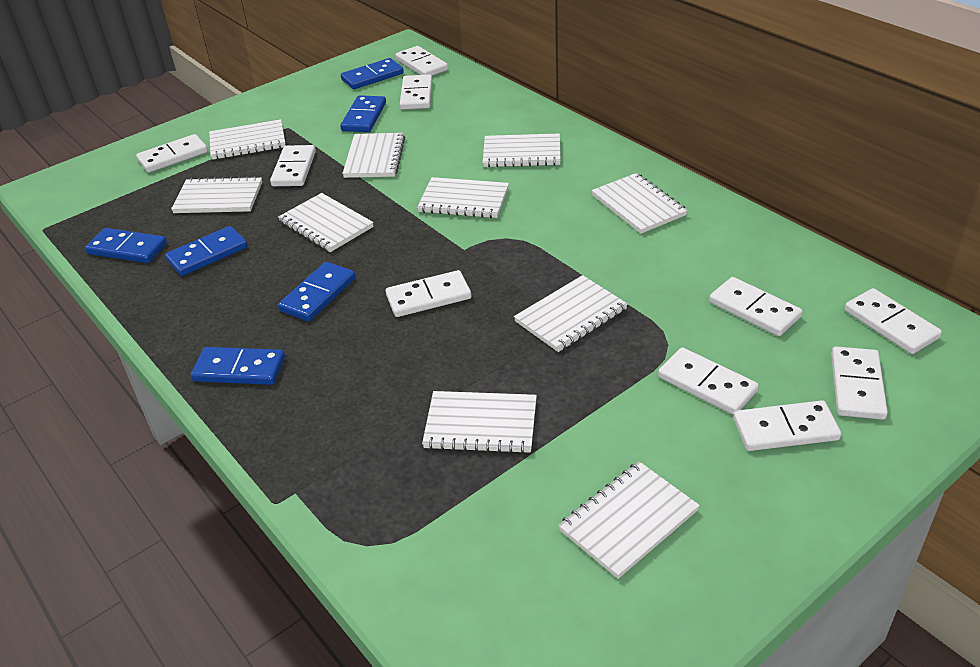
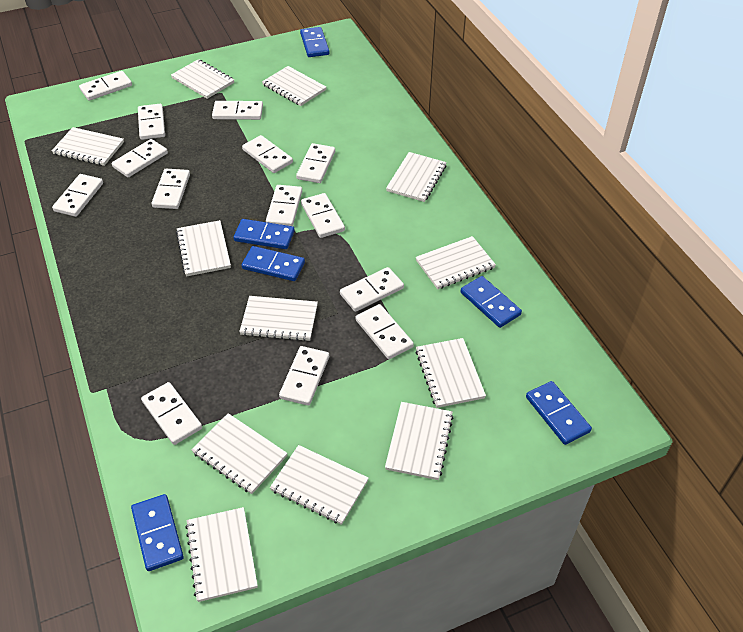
white domino: 10 -> 14
white notebook: 10 -> 12

